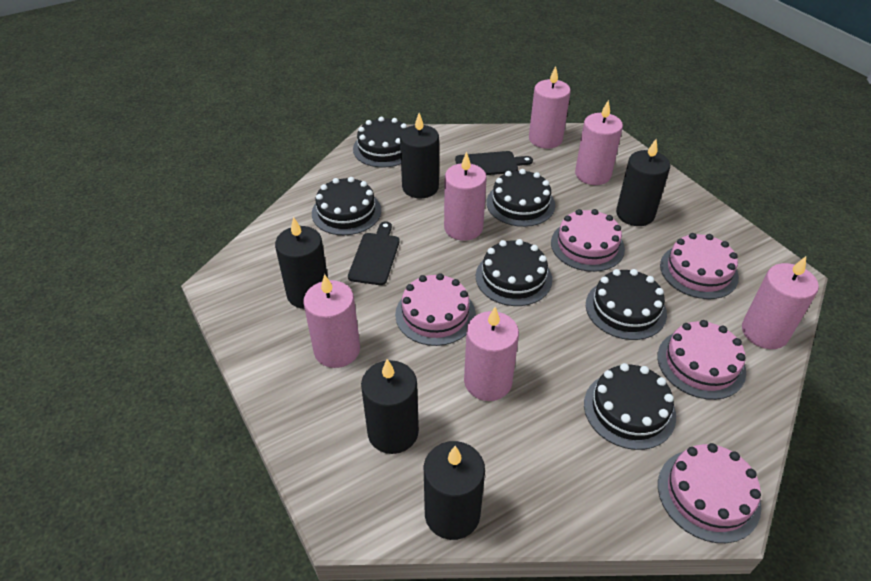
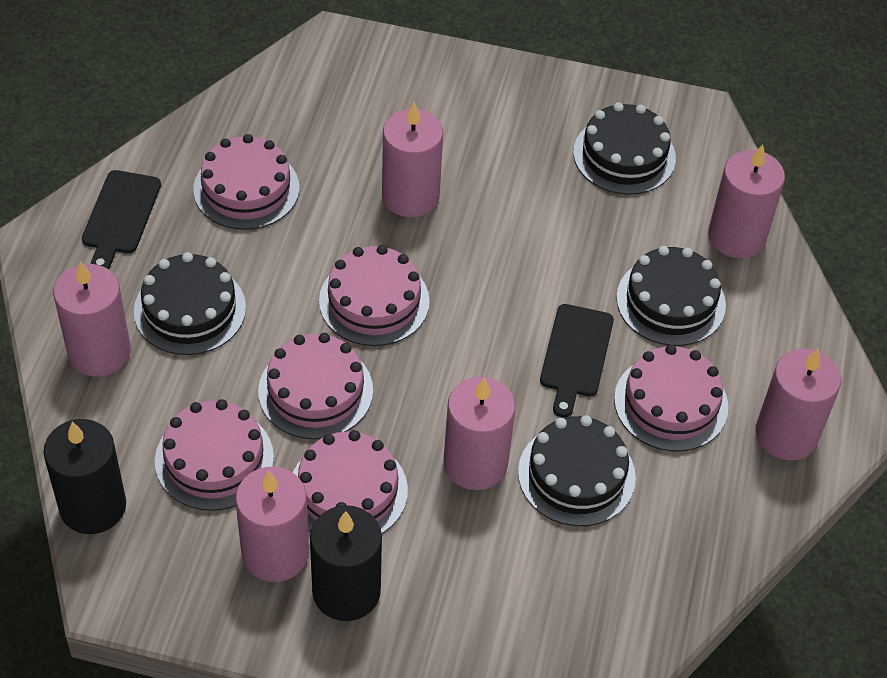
black cake: 6 -> 4
black candle: 5 -> 2
pink cake: 5 -> 6

